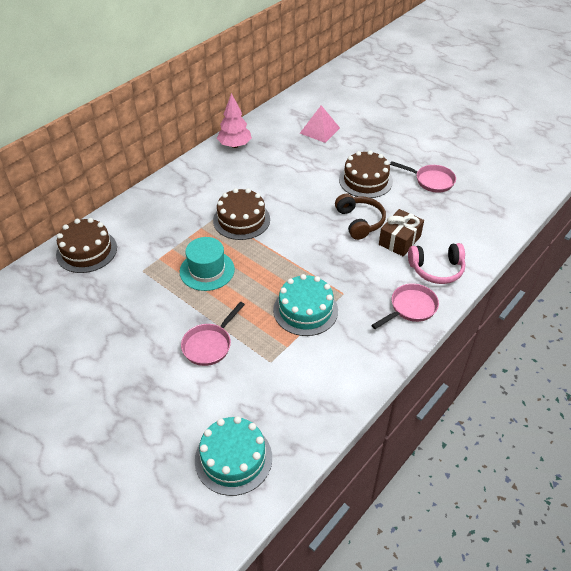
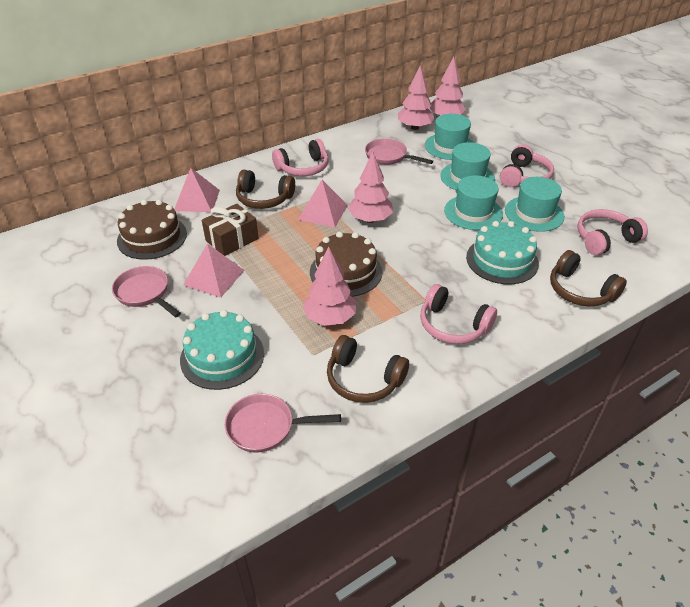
brown cake: 3 -> 2
brown headphones: 1 -> 3
pink headphones: 1 -> 4
pink pyramid: 1 -> 3
pink tree: 1 -> 4
turquoise hat: 1 -> 4

